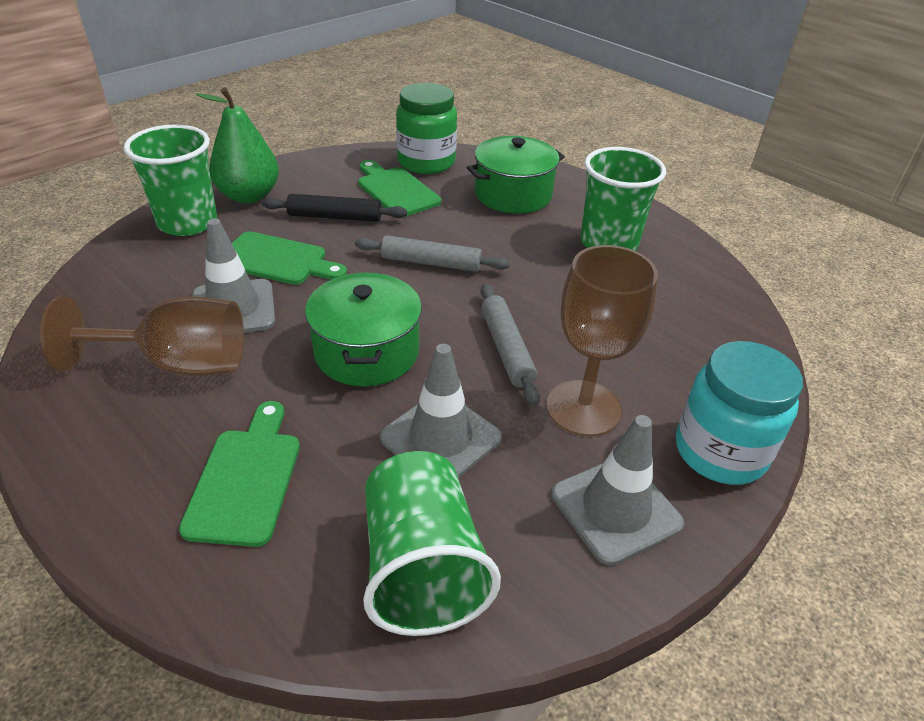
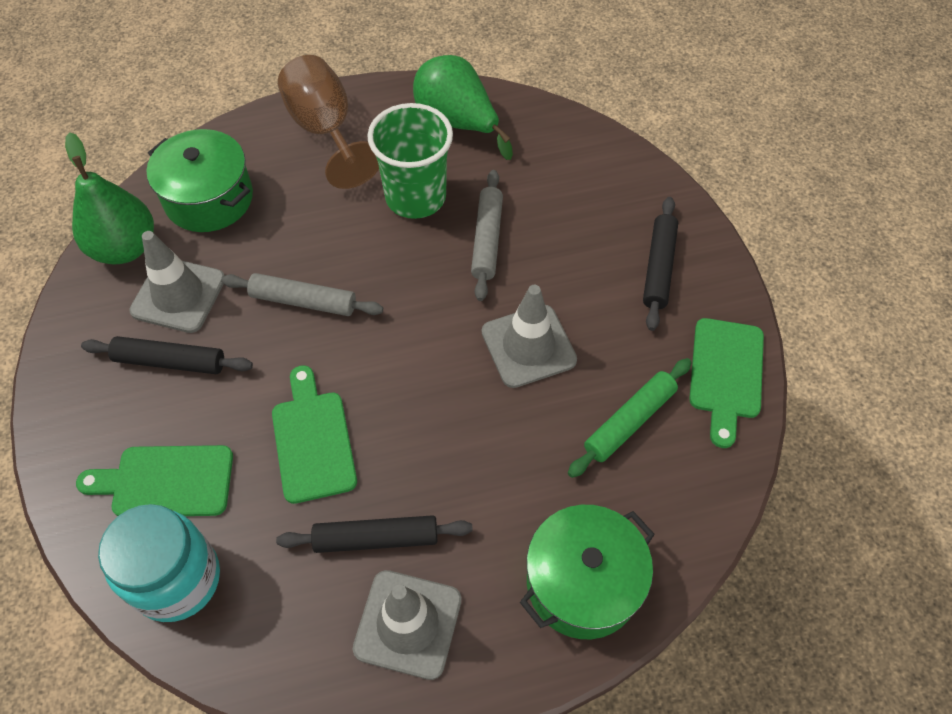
black rolling pin: 1 -> 3
brown goblet: 2 -> 1
green cup: 3 -> 1
green jar: 1 -> 0
green pear: 1 -> 2
green rolling pin: 0 -> 1

